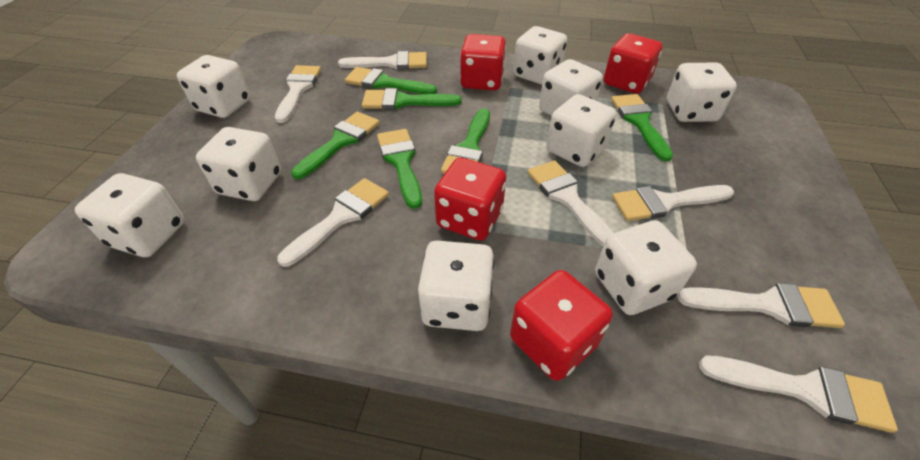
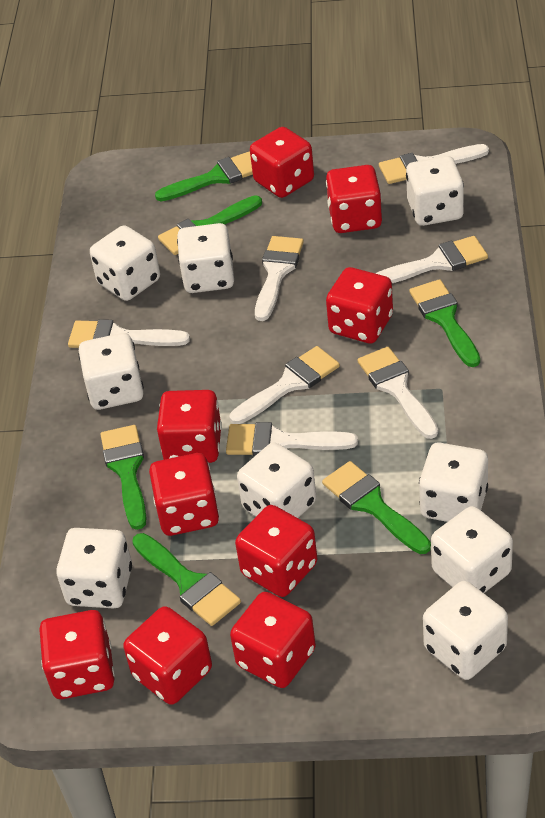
red dice: 4 -> 9

